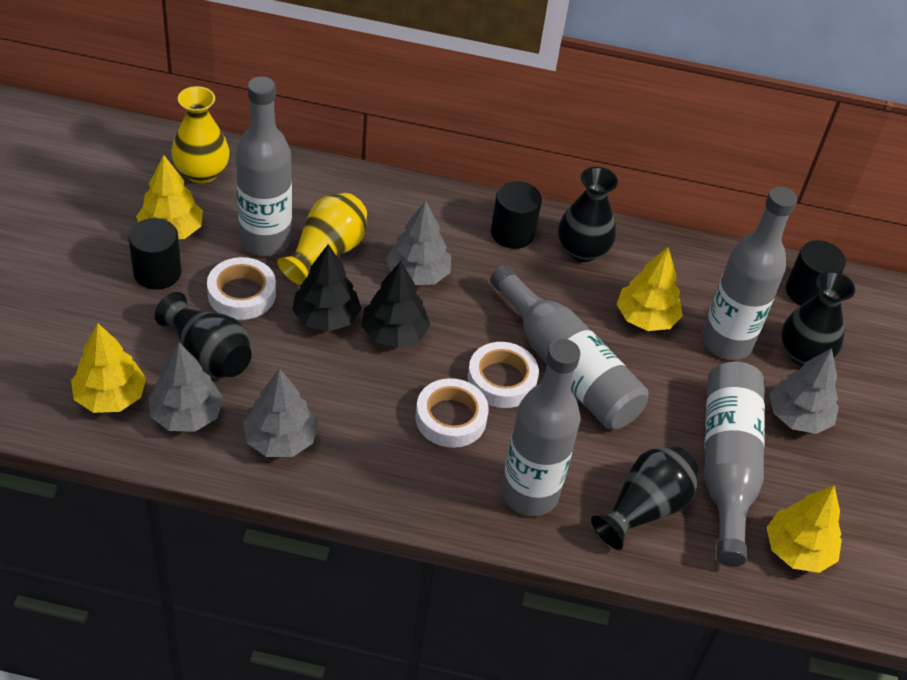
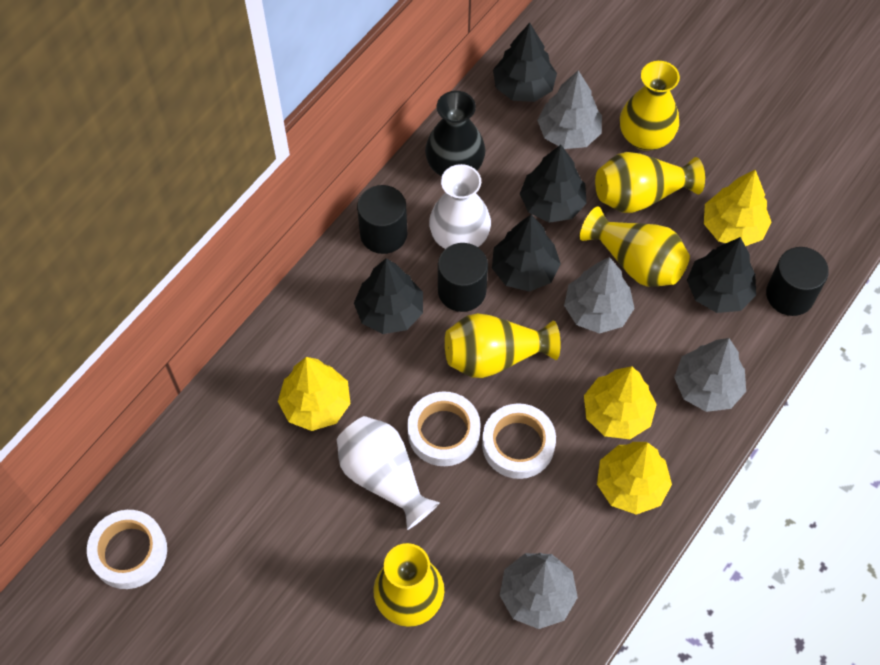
black tree: 2 -> 5
black vase: 4 -> 1
grey bottle: 5 -> 0
white vase: 0 -> 2
yellow vase: 2 -> 5

